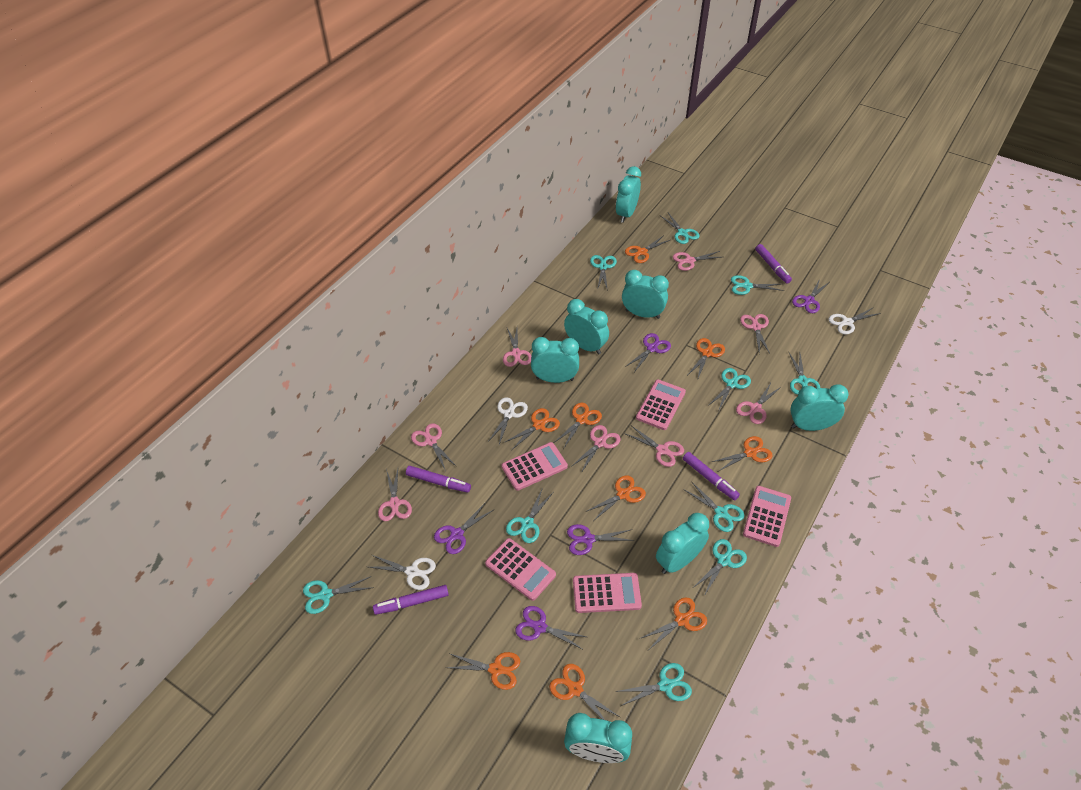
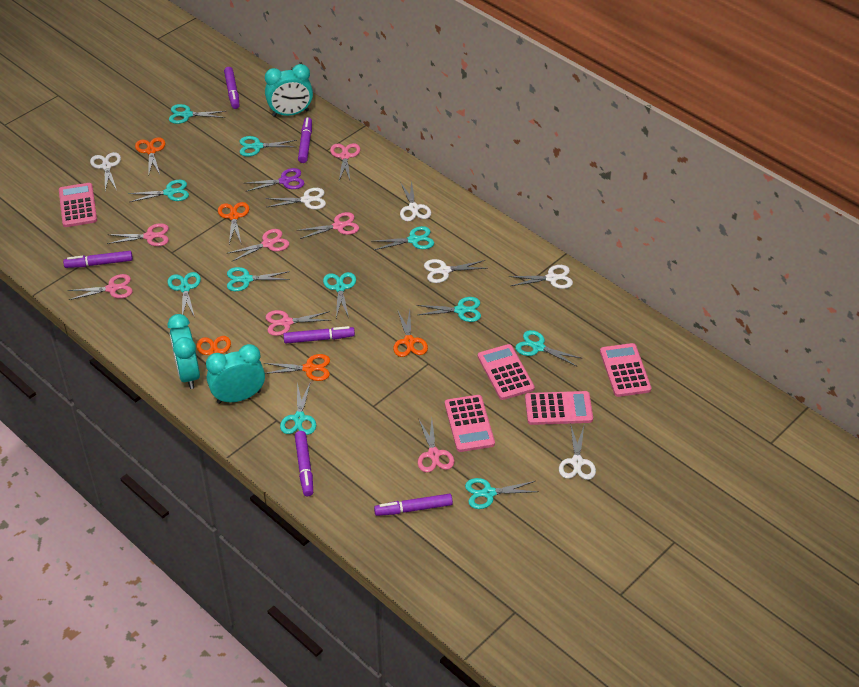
orange scissors: 9 -> 5
pink scissors: 8 -> 7
purple marker: 4 -> 6
purple scissors: 5 -> 1
turquoise clock: 7 -> 3
turquoise scissors: 10 -> 11
white scissors: 3 -> 6

